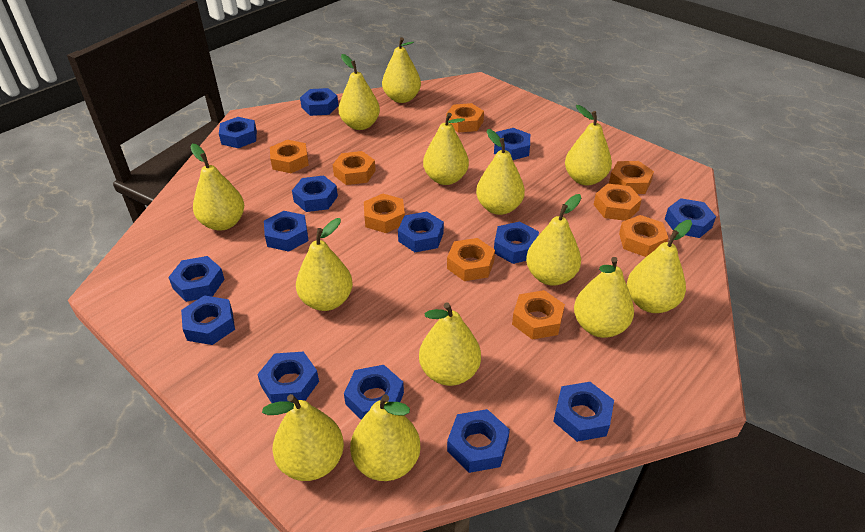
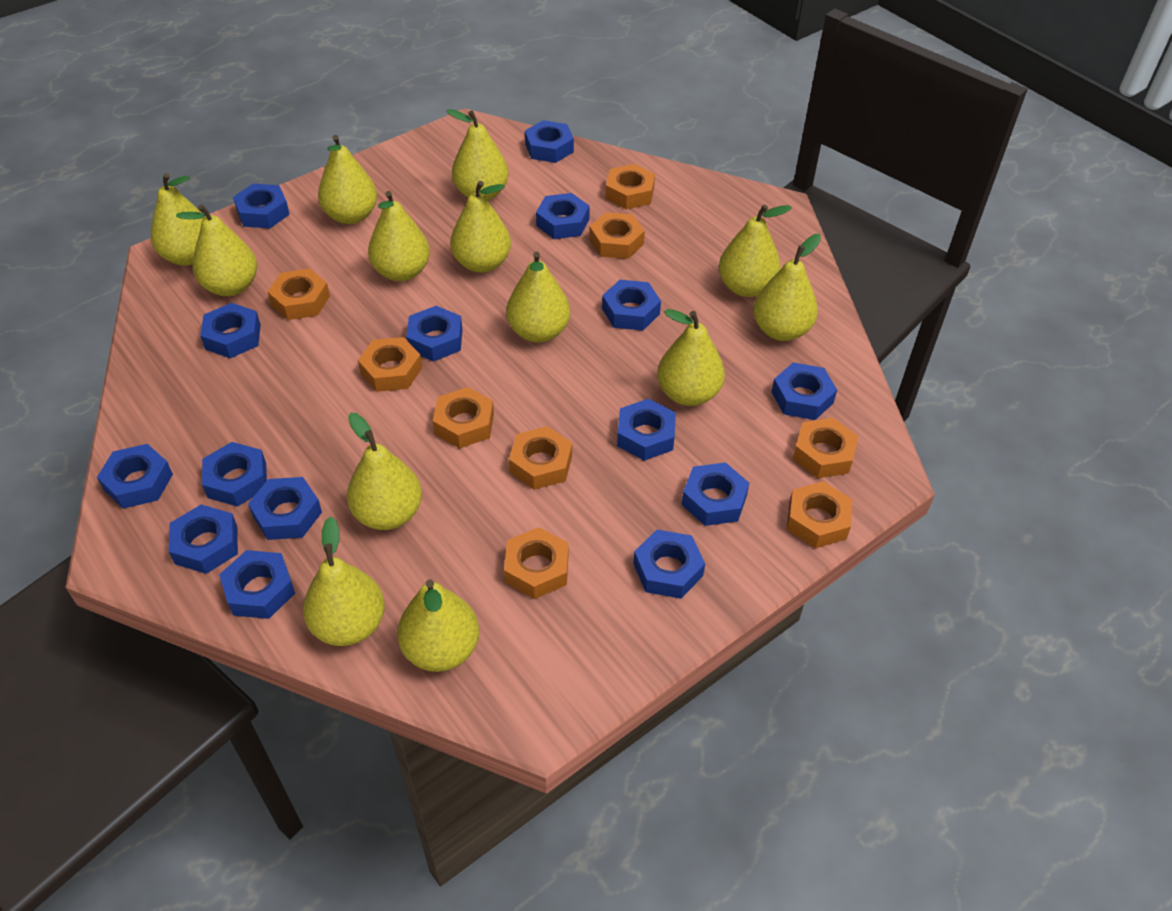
blue nut: 14 -> 15

